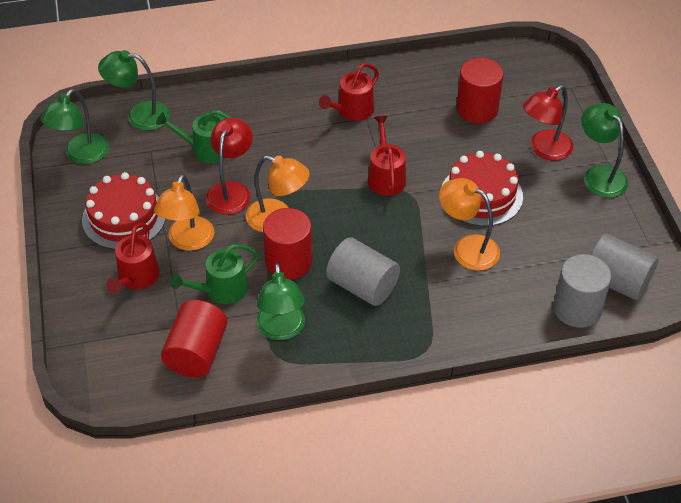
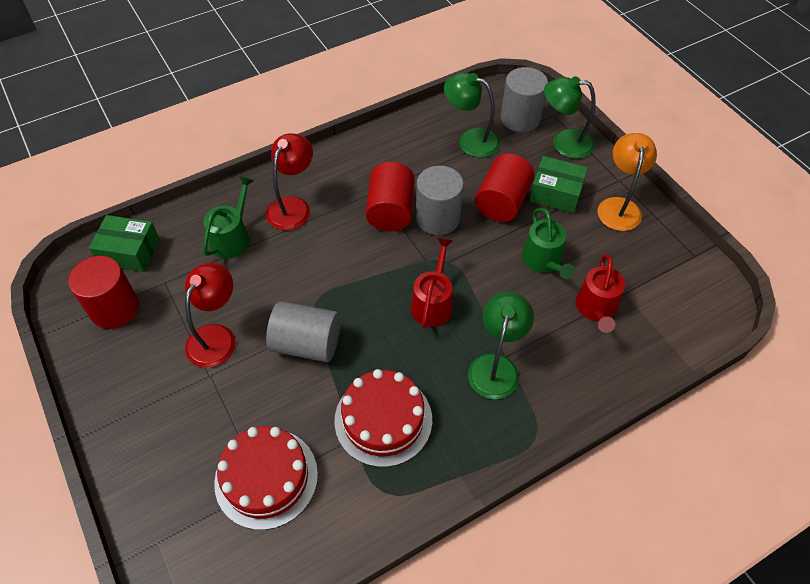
green box: 0 -> 2
green lamp: 4 -> 3
orange lamp: 3 -> 1
red watering can: 3 -> 2

